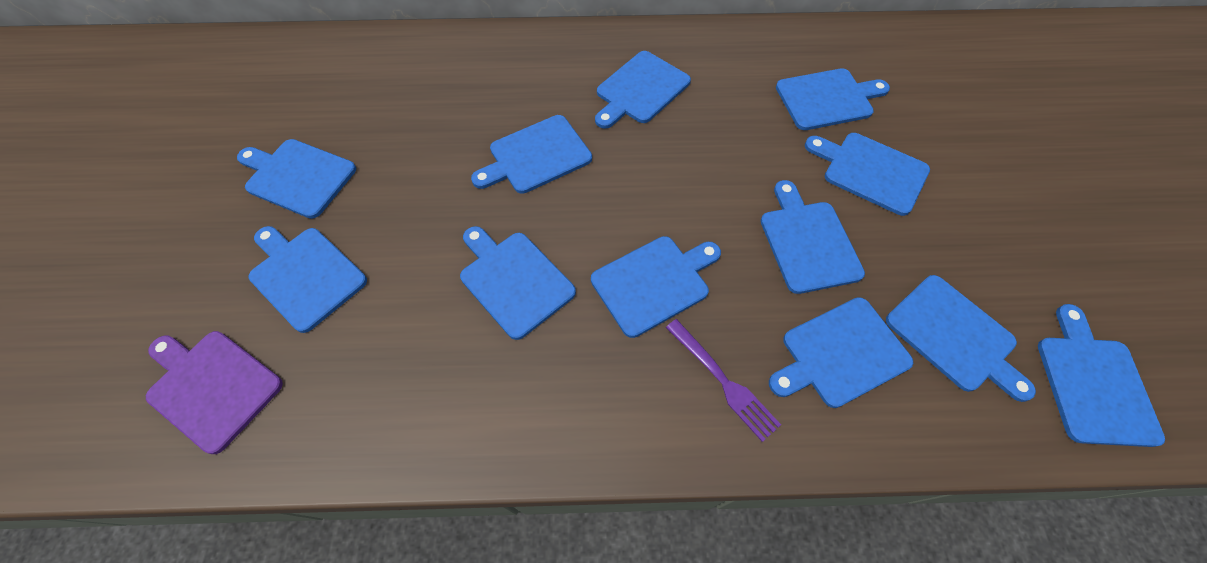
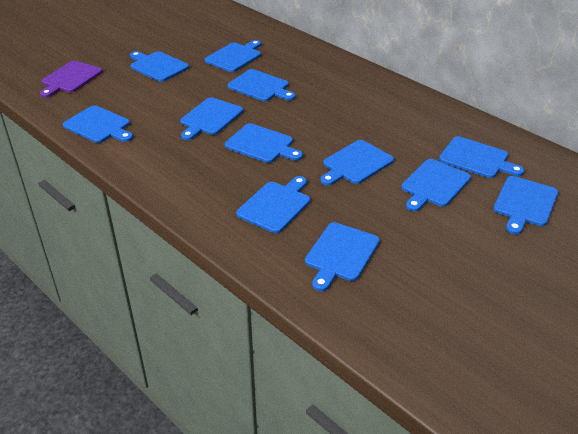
purple fork: 1 -> 0

